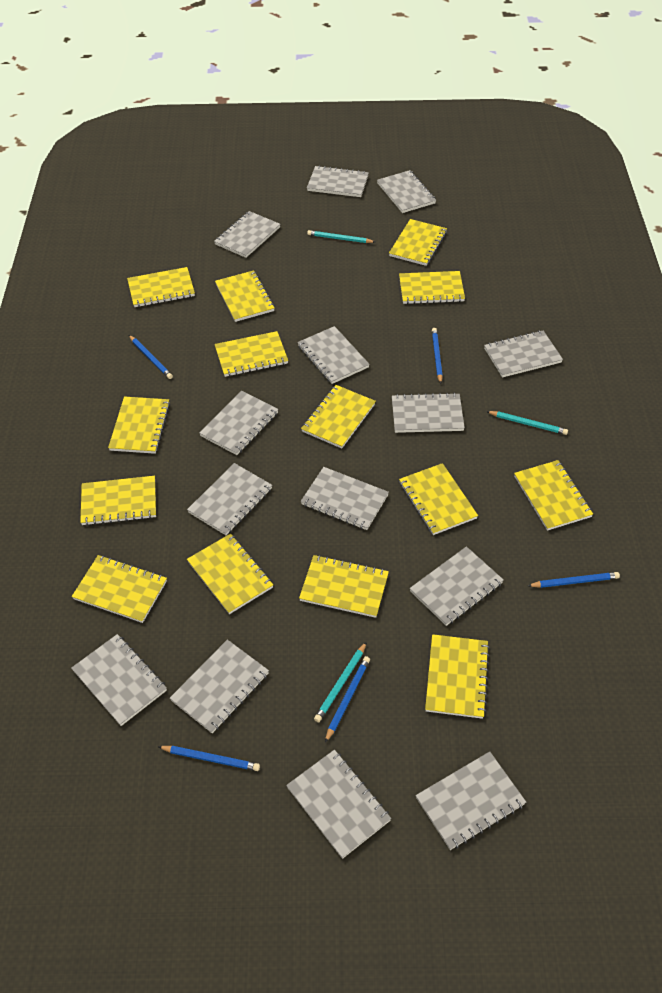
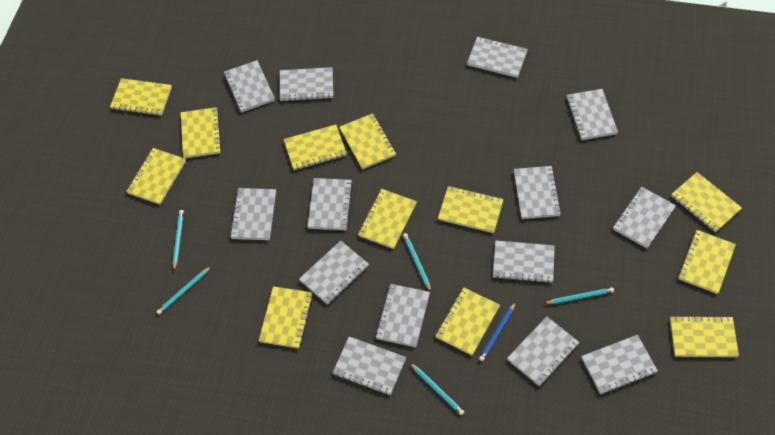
blue pencil: 5 -> 1
turquoise pencil: 3 -> 5
yellow notebook: 14 -> 12

